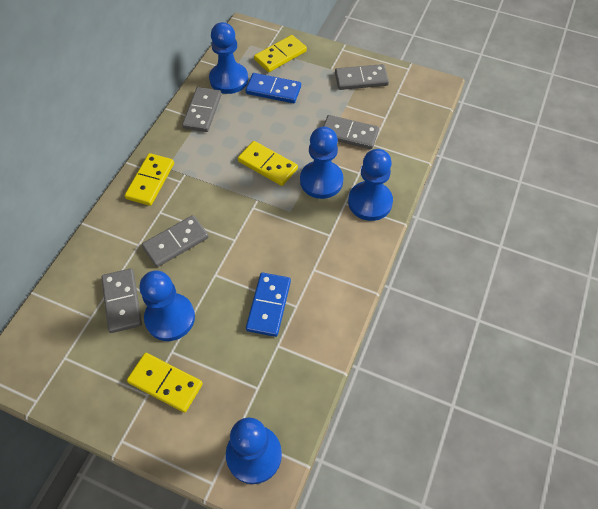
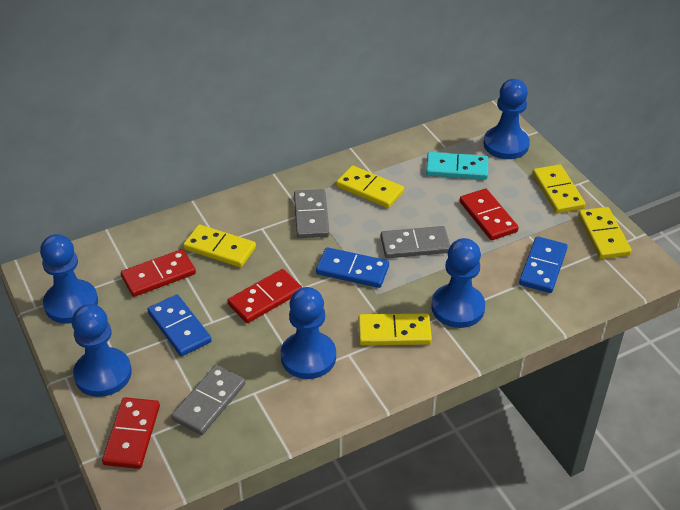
blue domino: 2 -> 3
grey domino: 5 -> 3
red domino: 0 -> 4
turquoise domino: 0 -> 1
yellow domino: 4 -> 5

